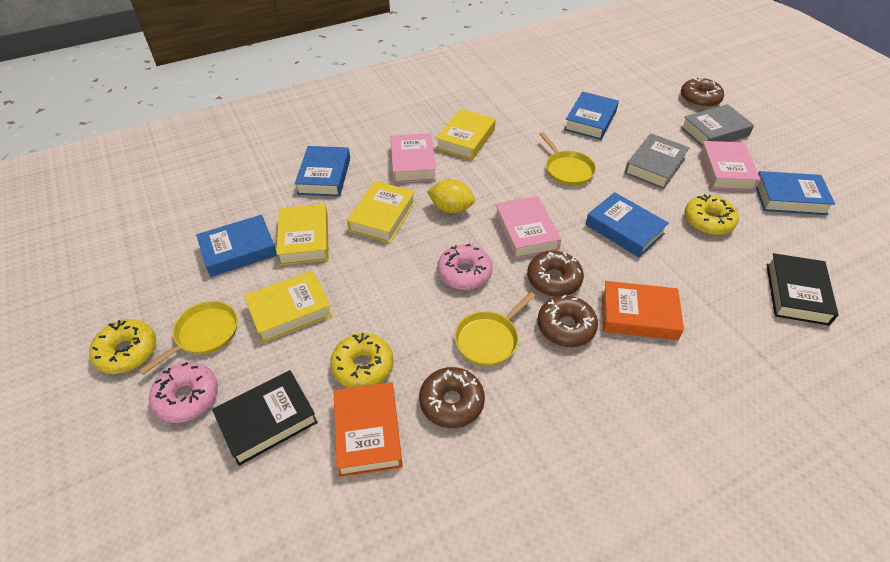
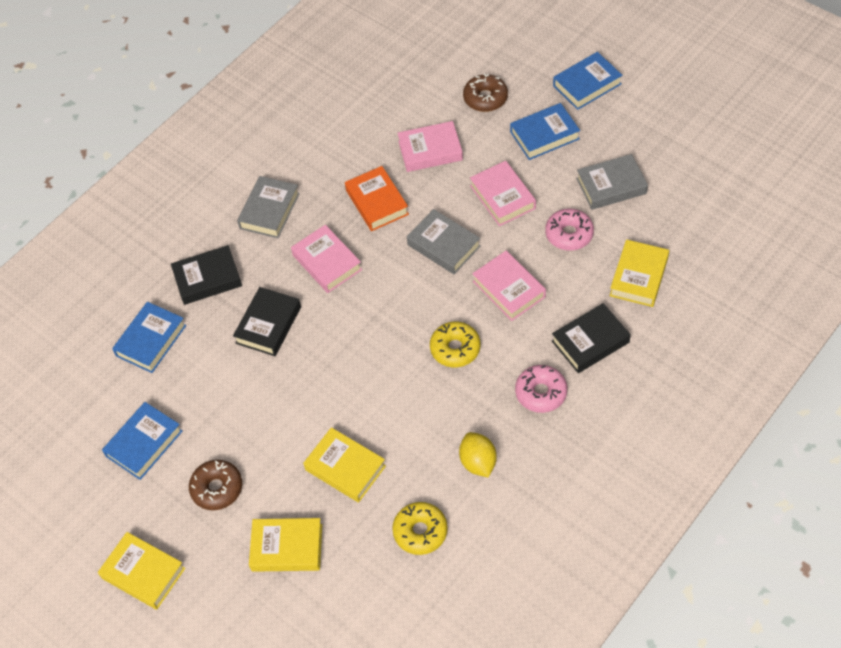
black book: 2 -> 3
blue book: 5 -> 4
brown donut: 4 -> 2
grey book: 2 -> 3
orange book: 2 -> 1
pink book: 3 -> 4
yellow donut: 3 -> 2
yellow pan: 3 -> 0

